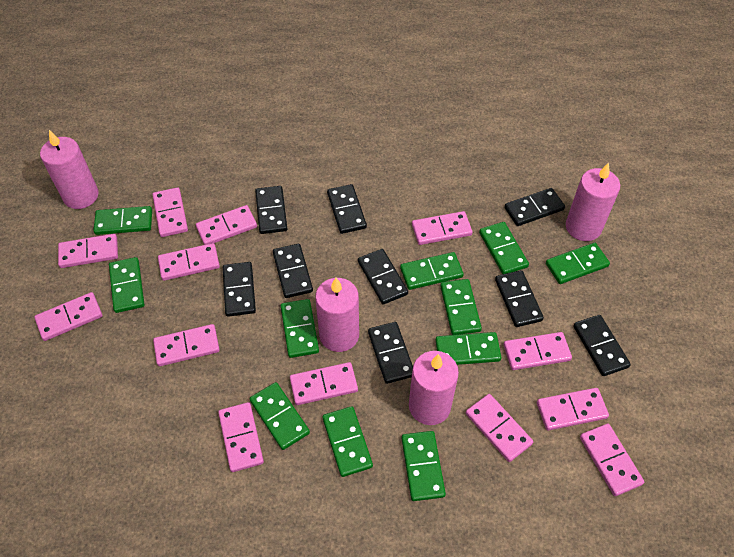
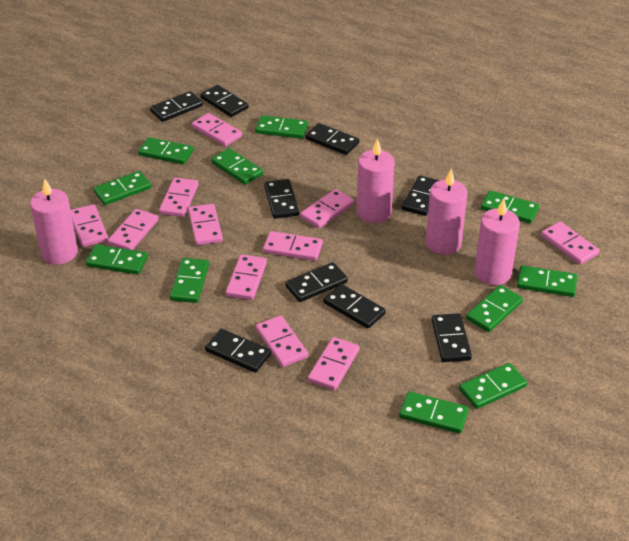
pink domino: 13 -> 11

